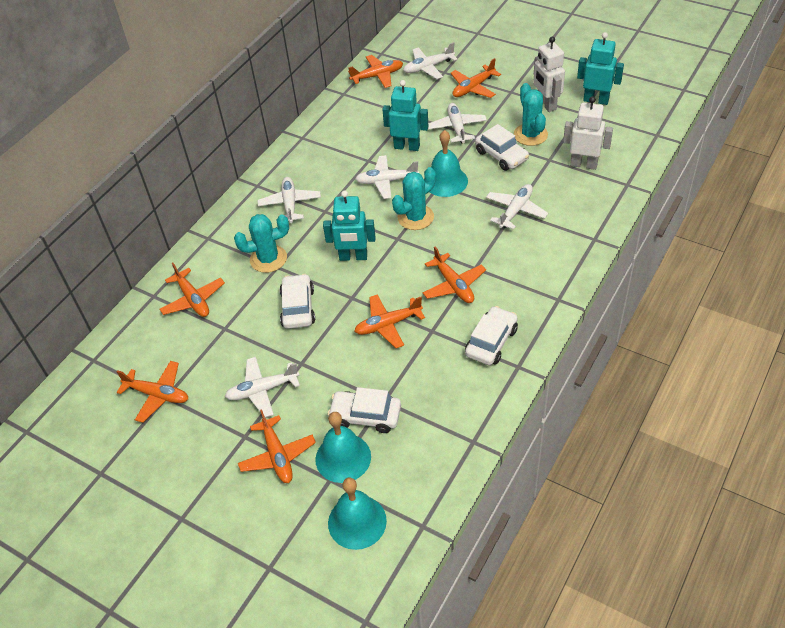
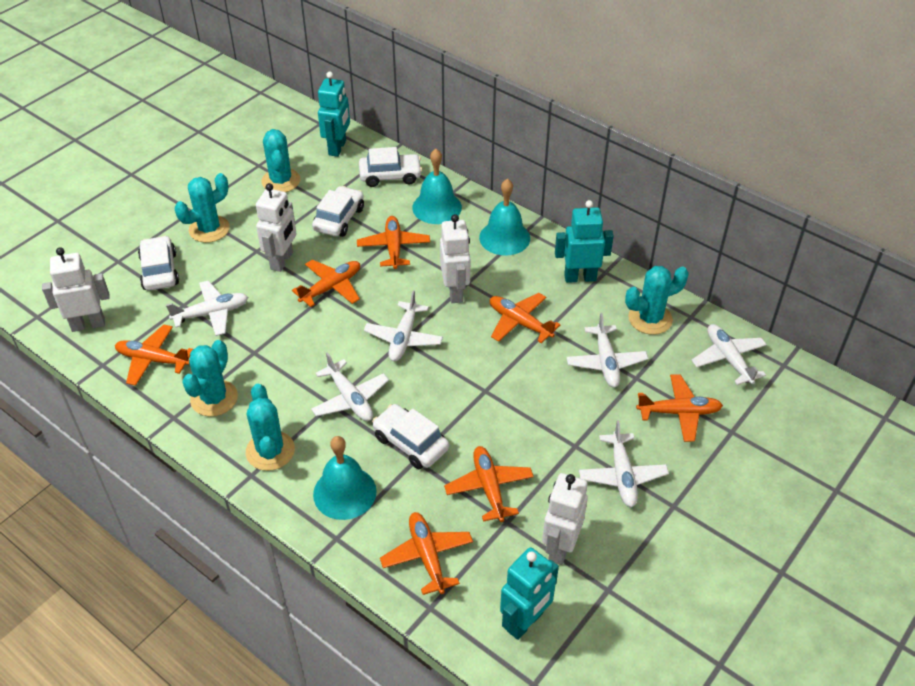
turquoise cactus: 3 -> 5
white robot: 2 -> 4

